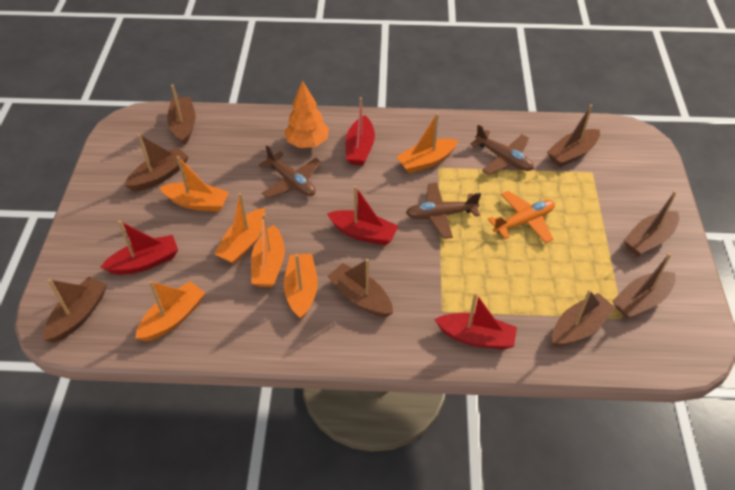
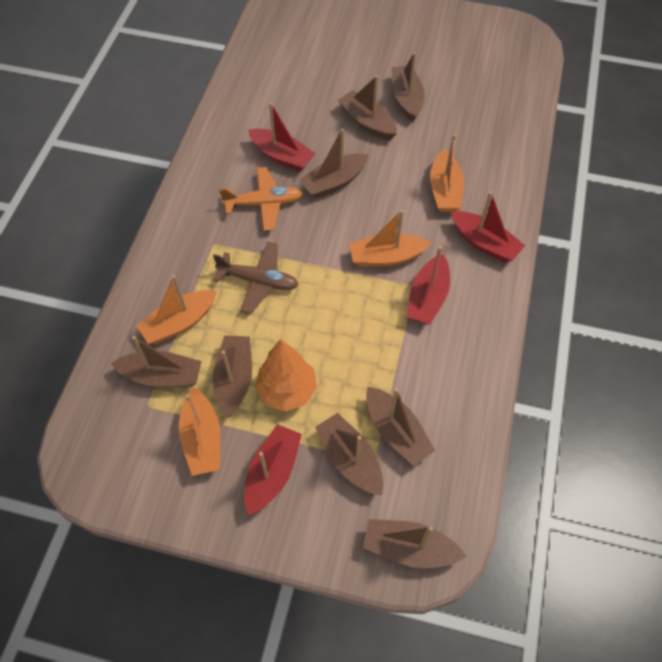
brown plane: 3 -> 1
orange boat: 6 -> 4

